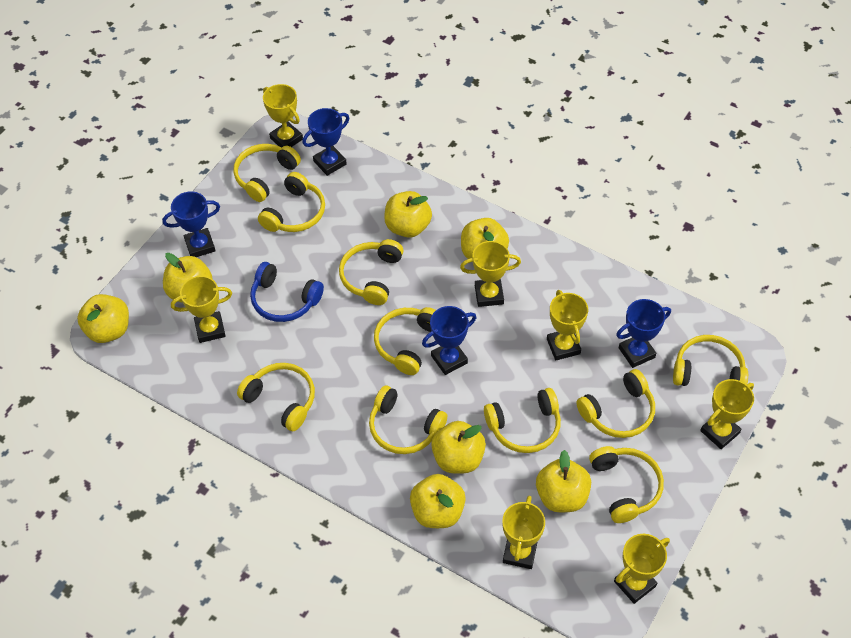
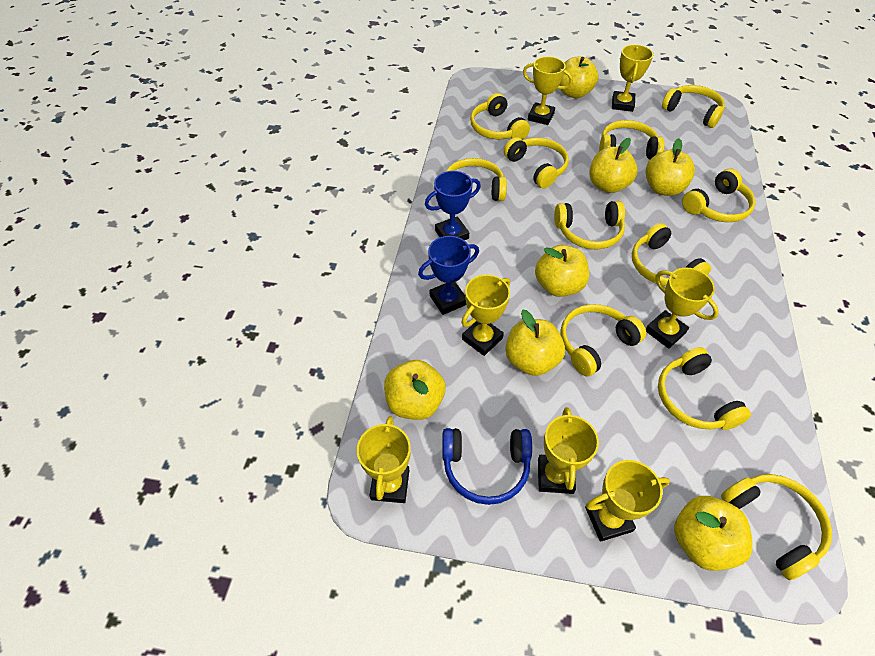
blue trophy: 4 -> 2
yellow headphones: 10 -> 11

